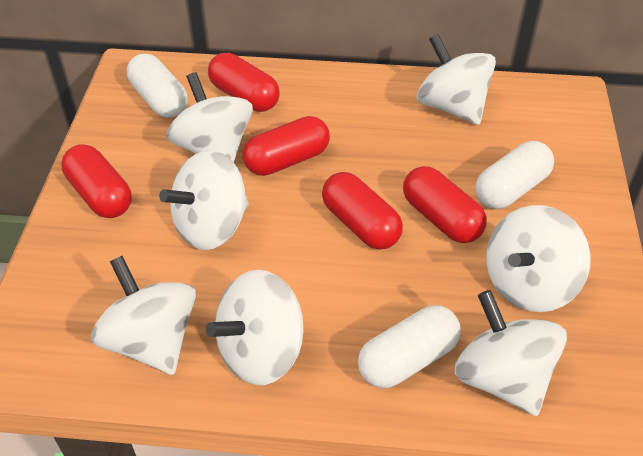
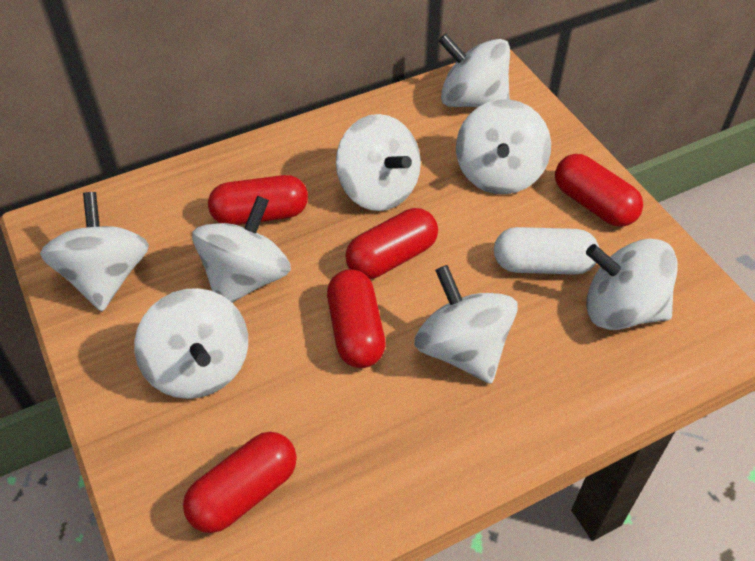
white capsule: 3 -> 1
white spinning top: 7 -> 8

